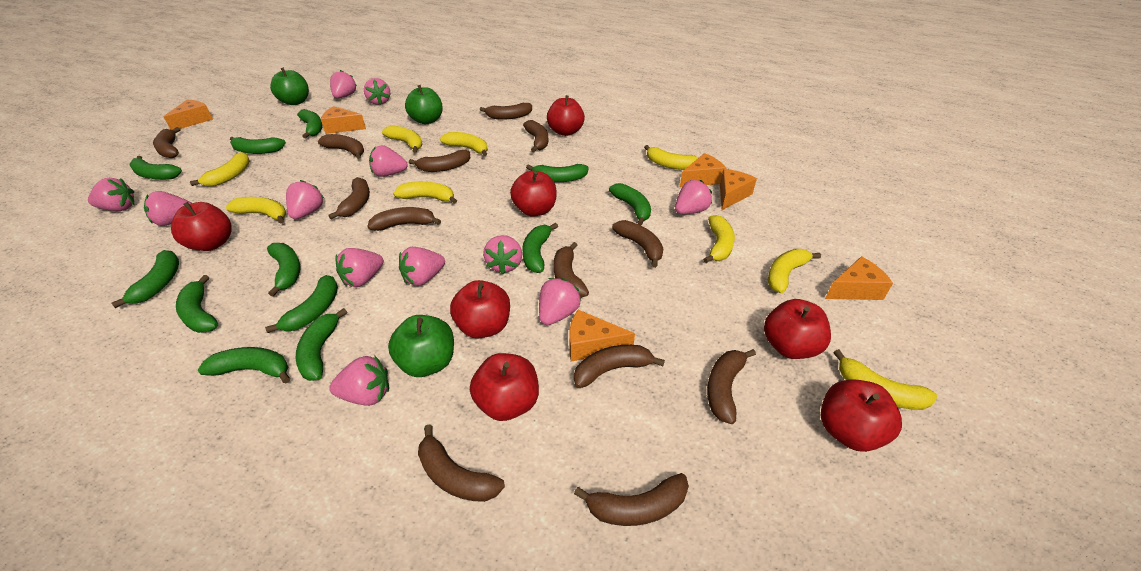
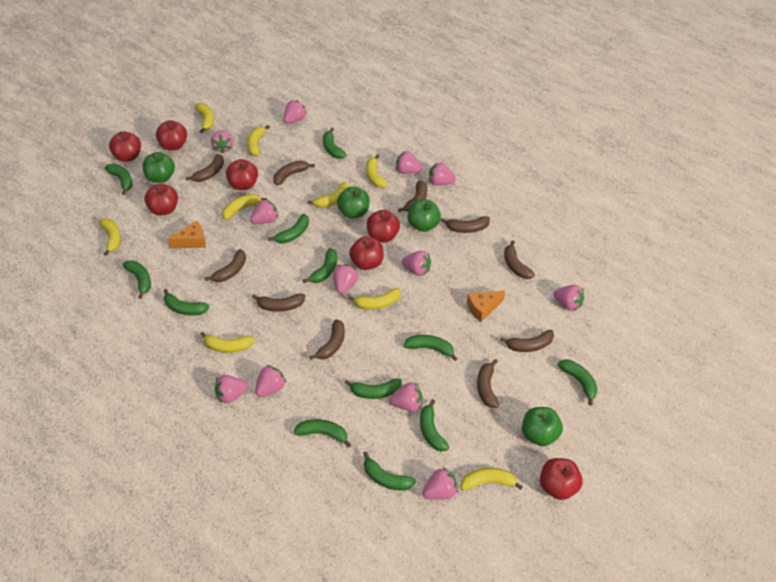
brown banana: 13 -> 10
green apple: 3 -> 4
orange cheese: 6 -> 2

